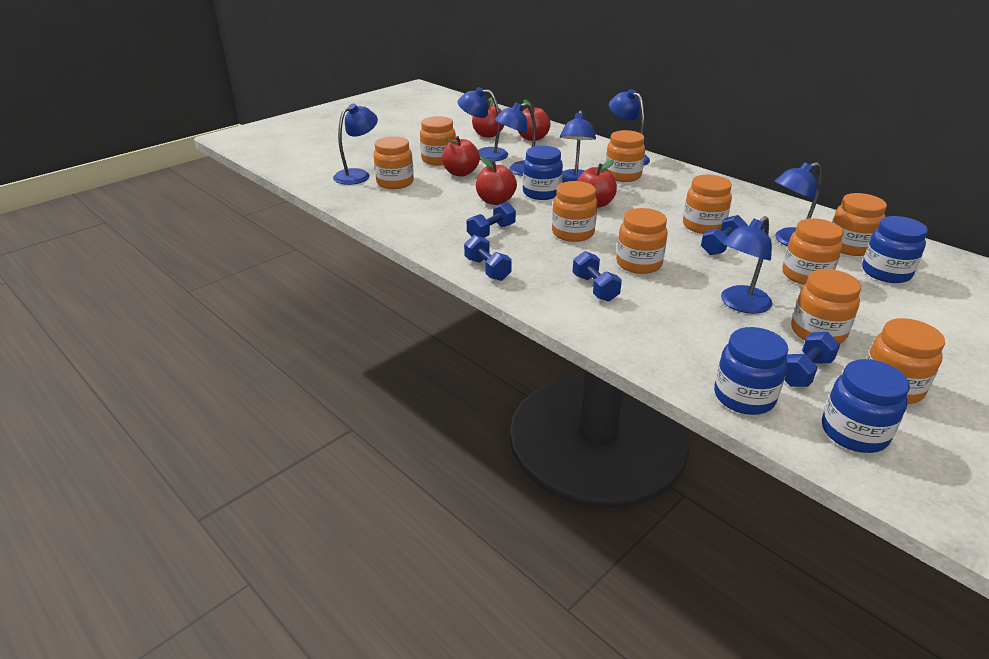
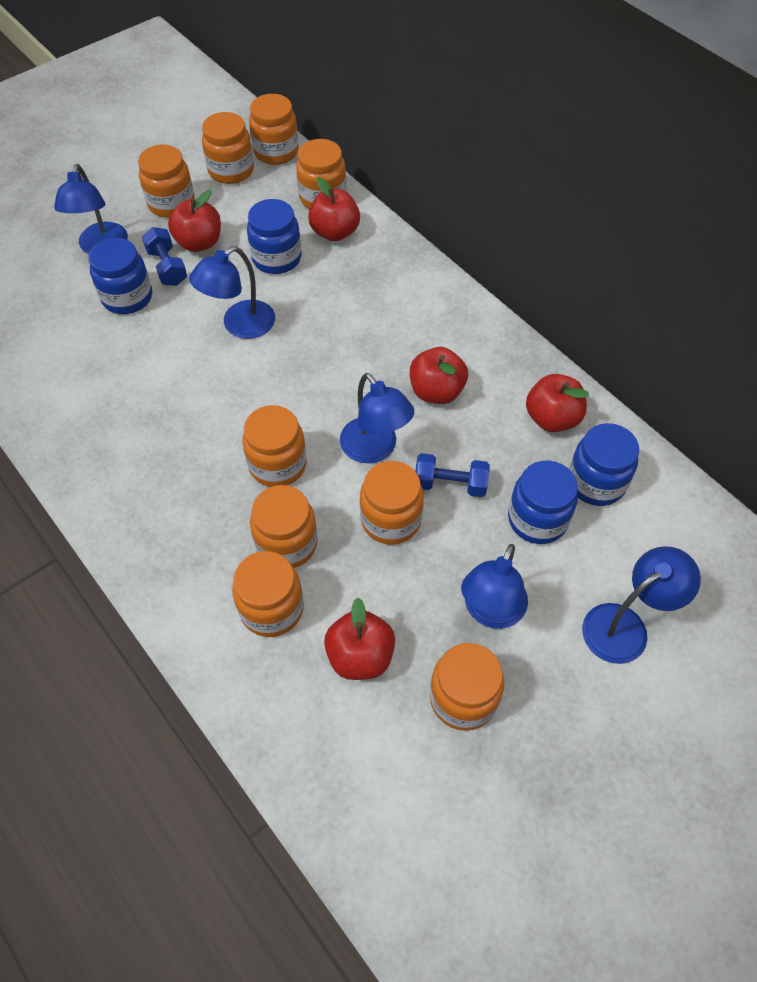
blue dumbbell: 5 -> 2
blue lamp: 7 -> 5
orange jar: 10 -> 9

